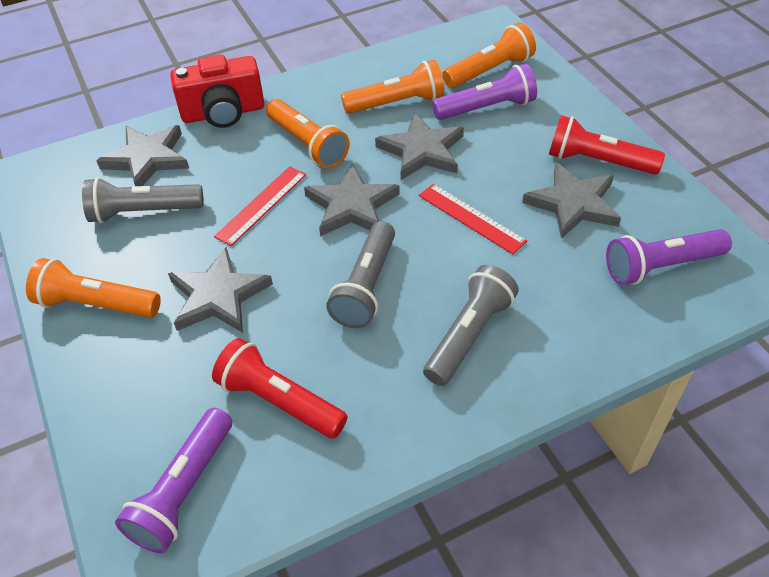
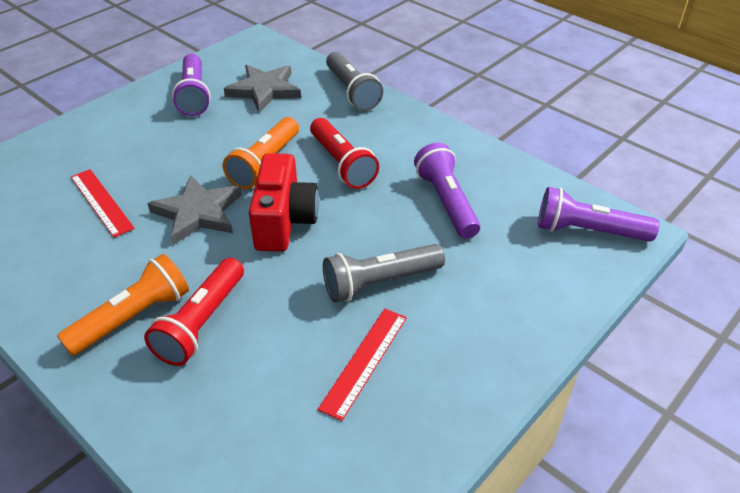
grey flashlight: 3 -> 2
grey star: 5 -> 2
orange flashlight: 4 -> 2

